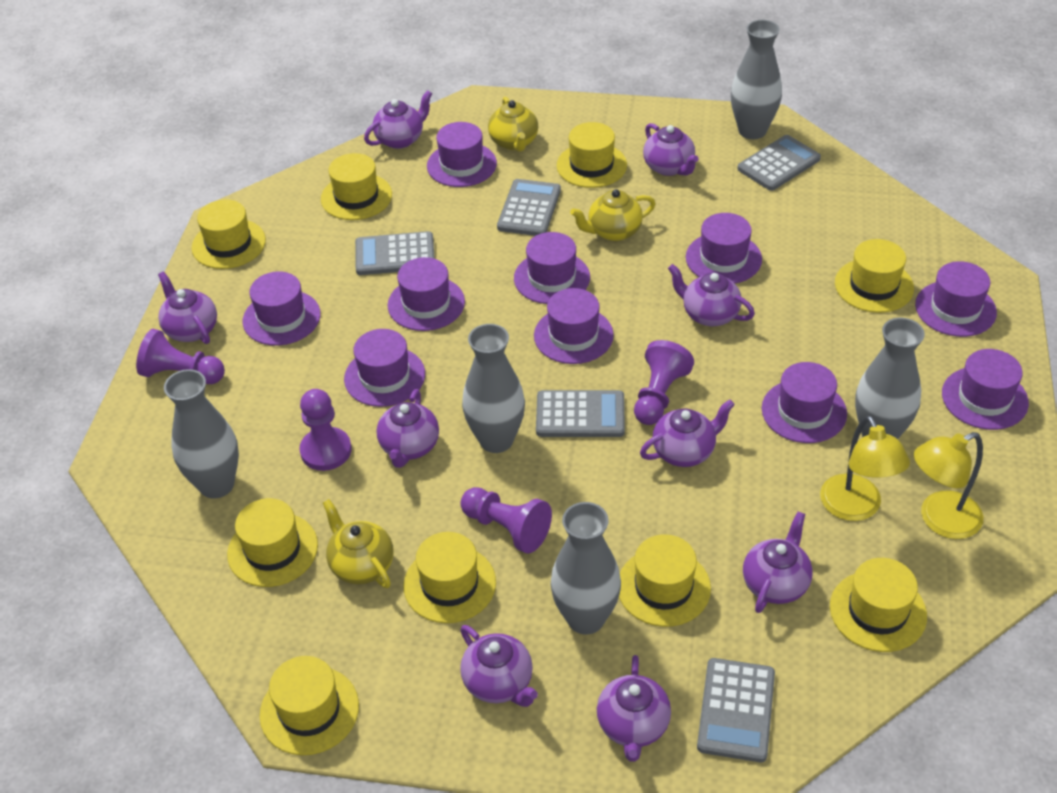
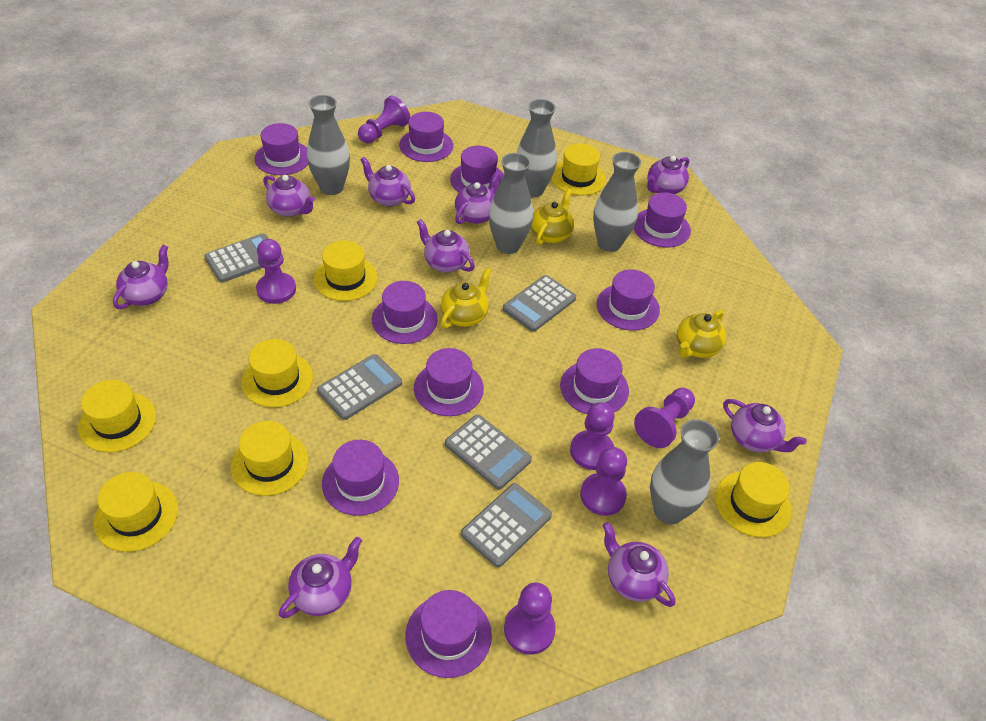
purple pawn: 4 -> 6
yellow hat: 9 -> 7
yellow lamp: 2 -> 0

